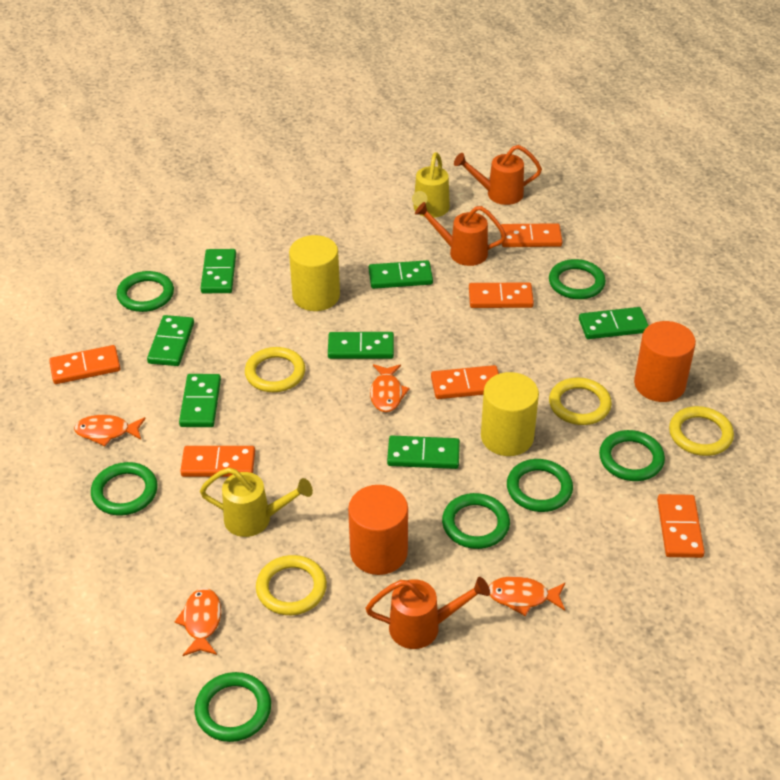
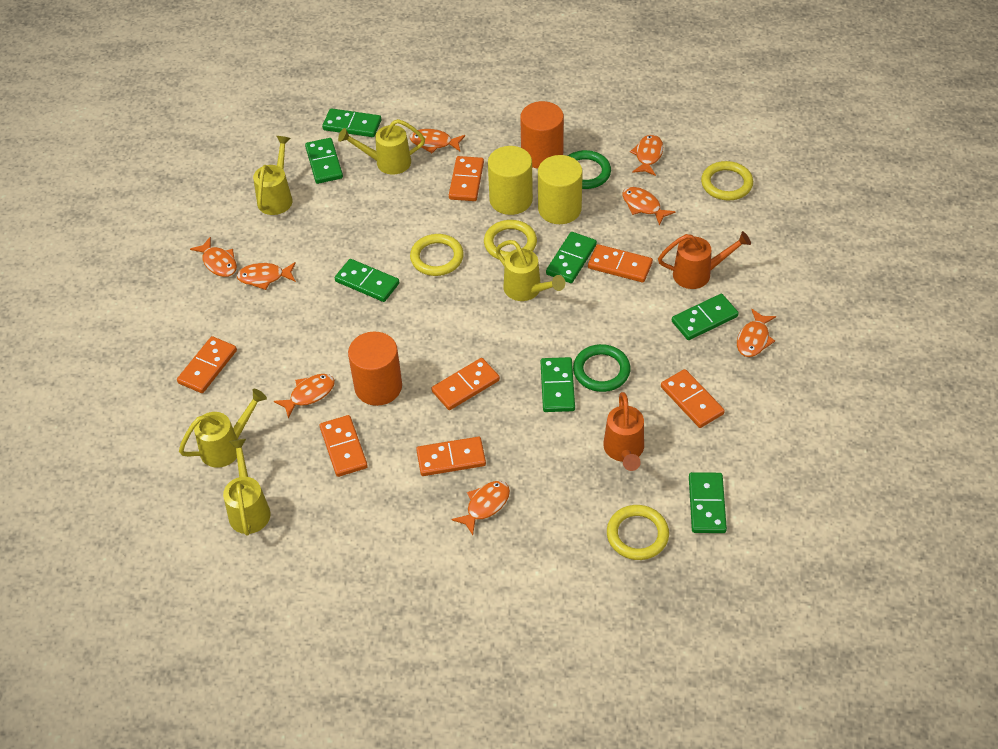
green ring: 7 -> 2
orange domino: 6 -> 7
orange fish: 4 -> 8
orange watering can: 3 -> 2
yellow watering can: 2 -> 5

